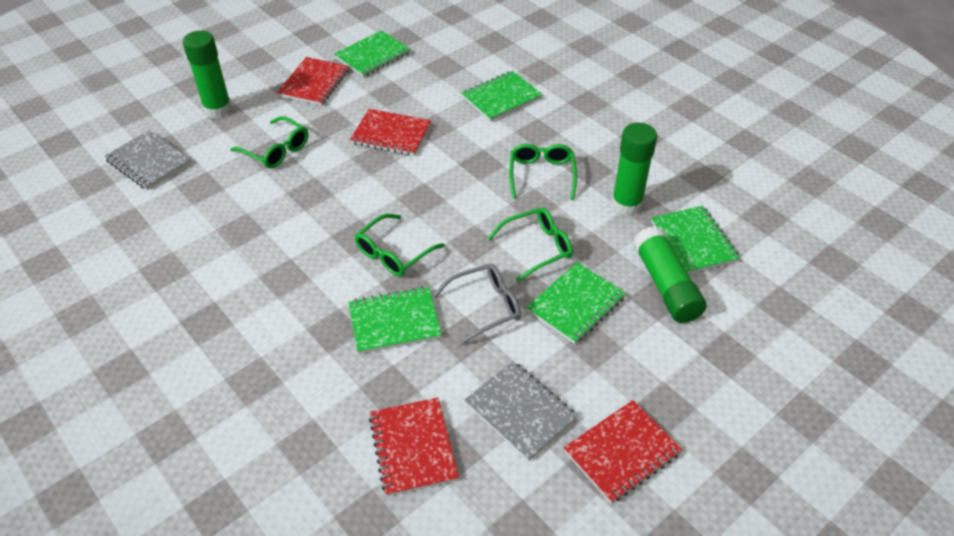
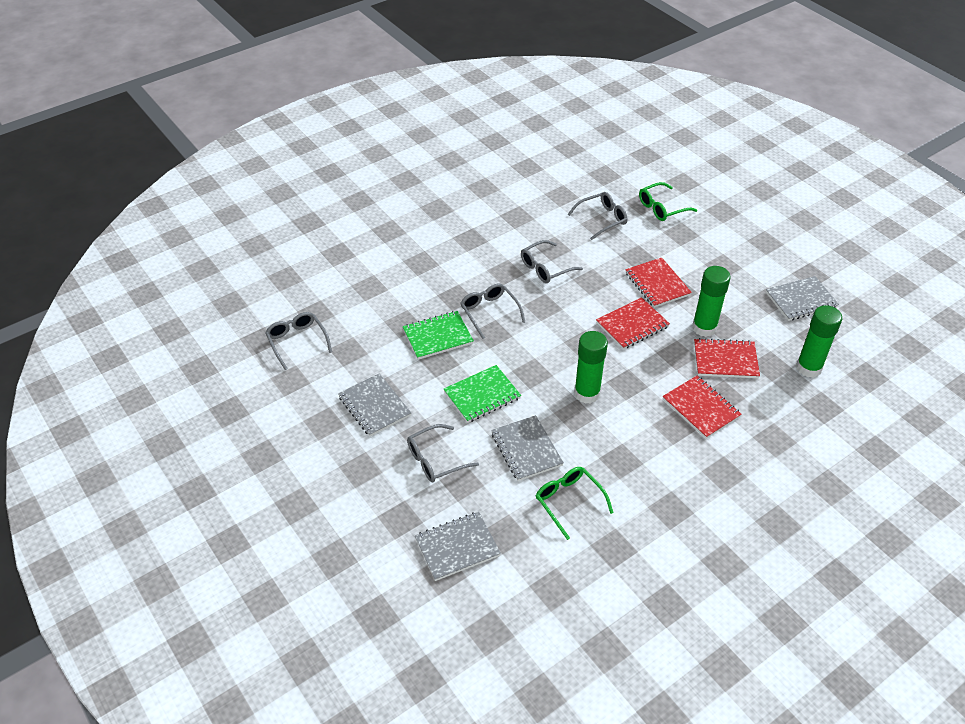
green glasses: 4 -> 2
green notebook: 5 -> 2
grey glasses: 1 -> 5
grey notebook: 2 -> 4

